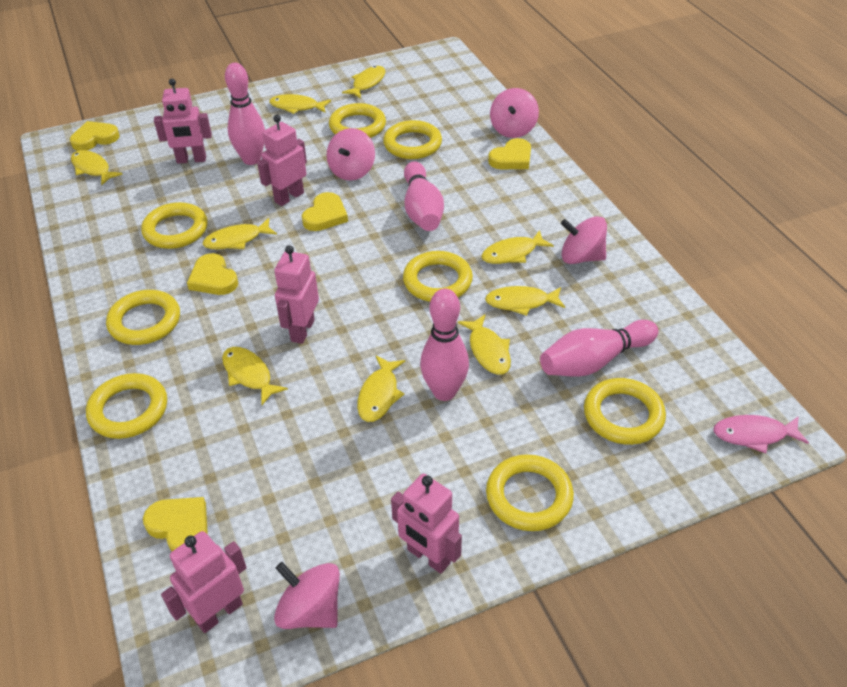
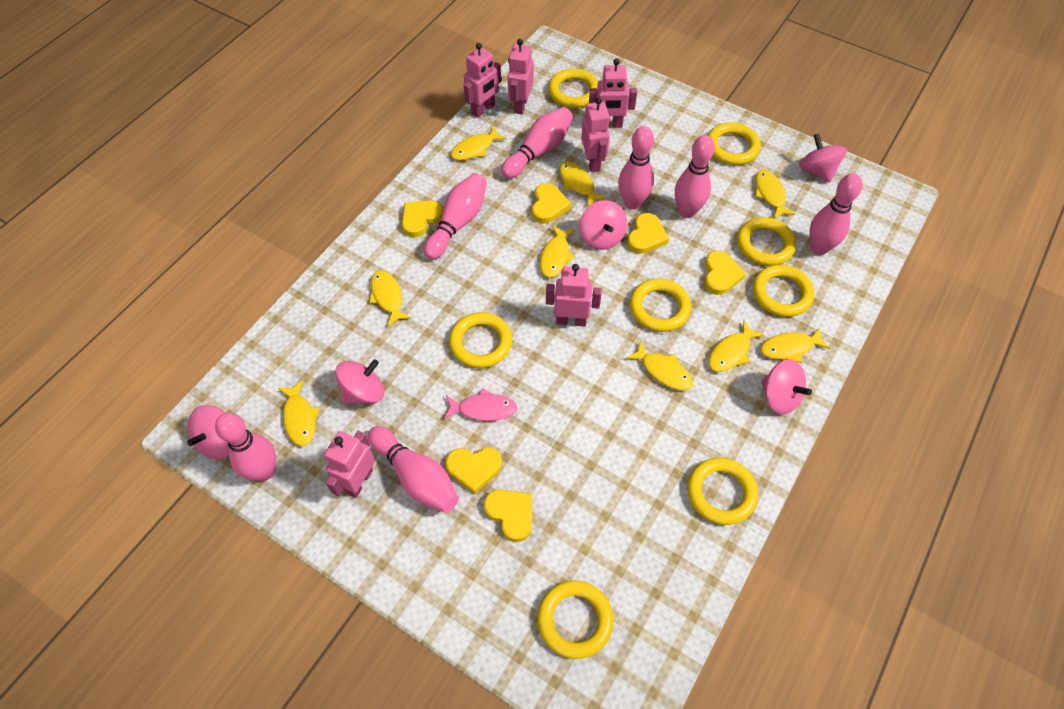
pink bowling pin: 4 -> 7
pink robot: 5 -> 6
pink spinning top: 4 -> 5
yellow heart: 5 -> 6

